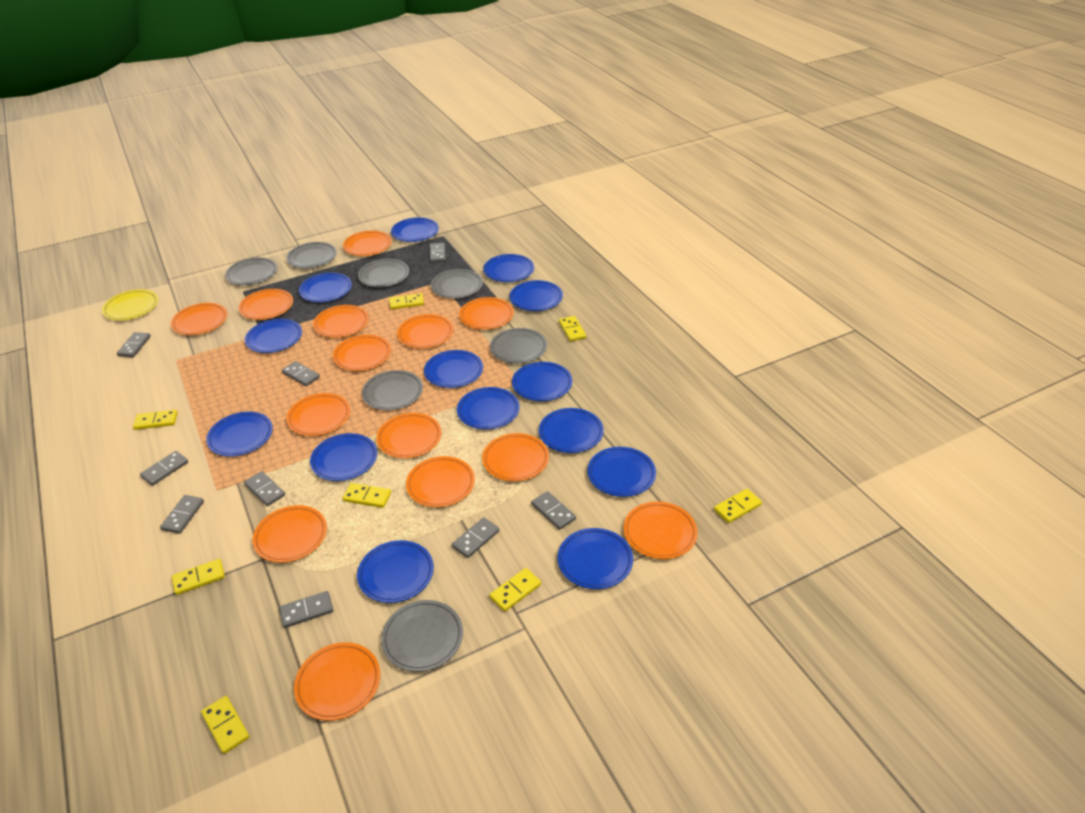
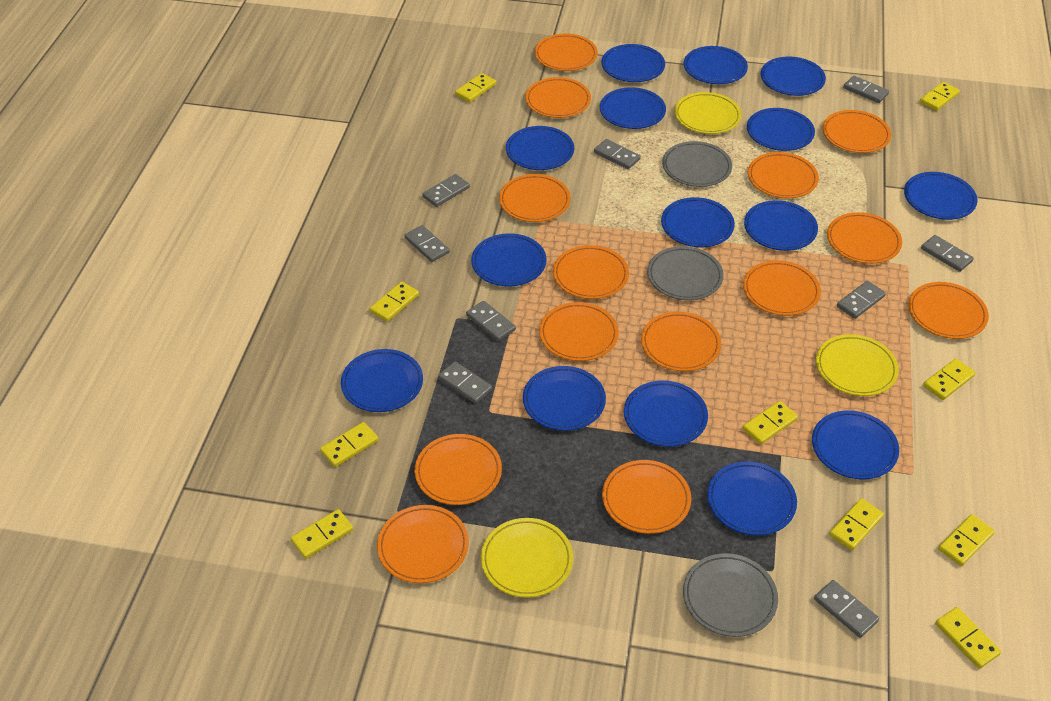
blue plate: 14 -> 15
grey plate: 7 -> 3
yellow domino: 8 -> 10
yellow plate: 1 -> 3

